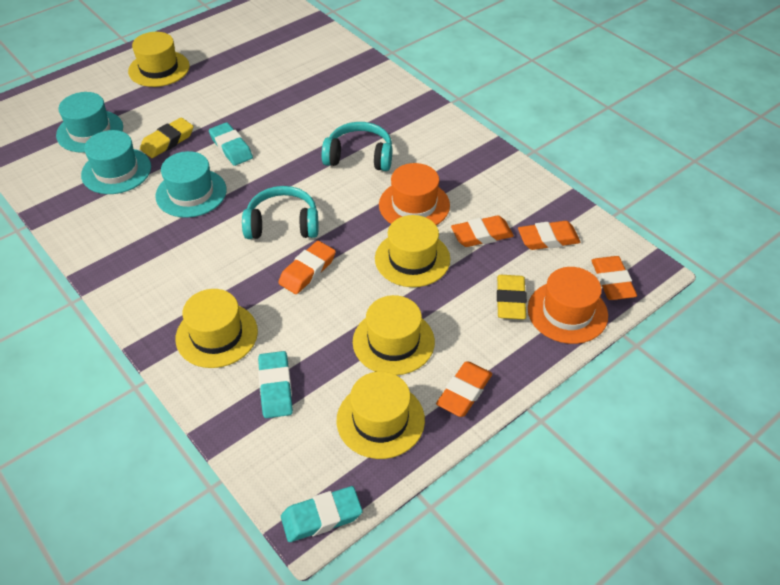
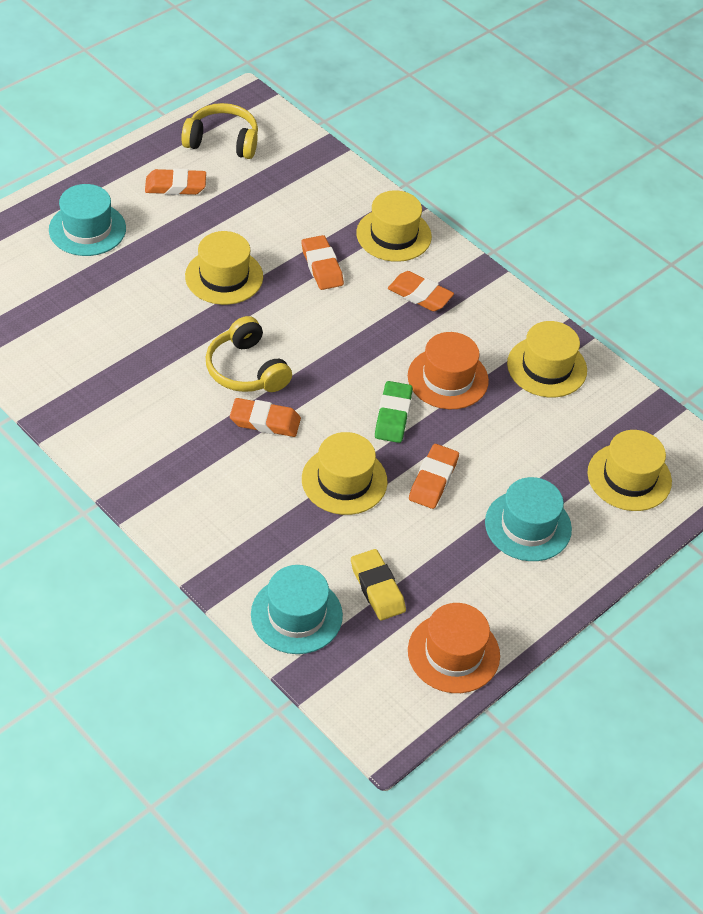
green eraser: 0 -> 1
turquoise eraser: 3 -> 0
turquoise headphones: 2 -> 0
yellow eraser: 2 -> 1
yellow headphones: 0 -> 2

